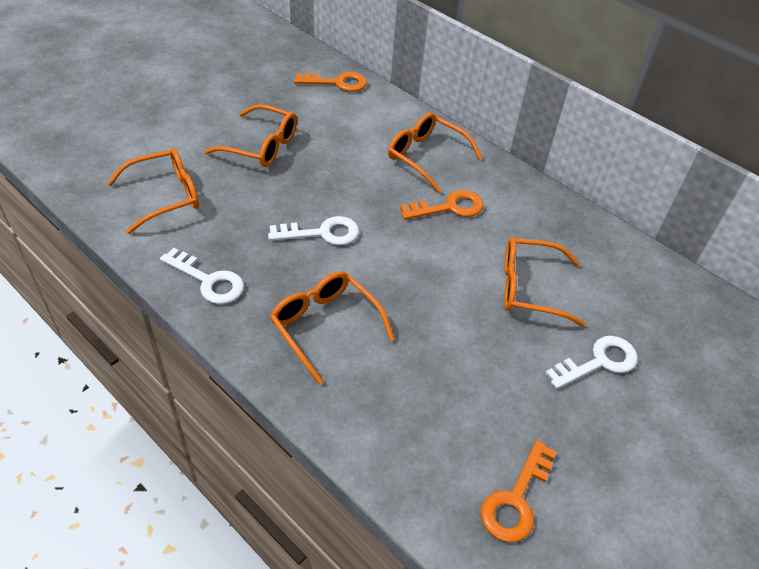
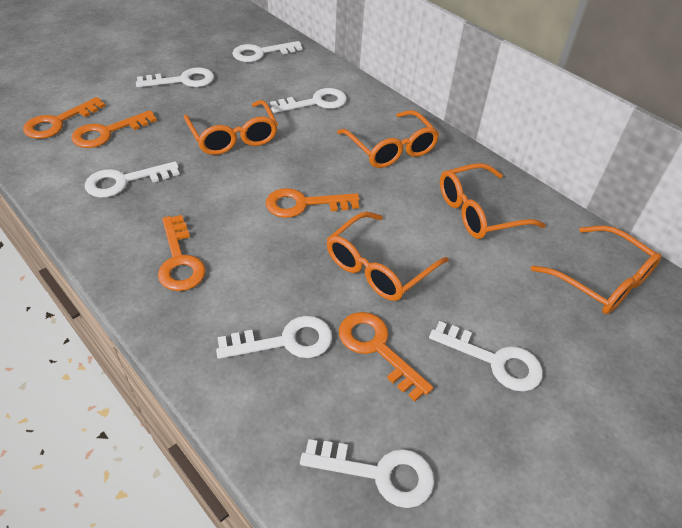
orange key: 3 -> 5
white key: 3 -> 7

